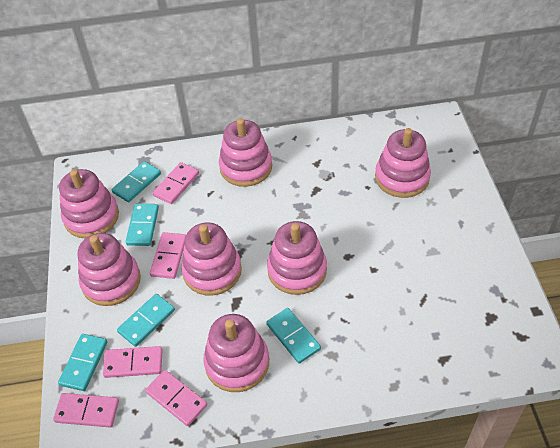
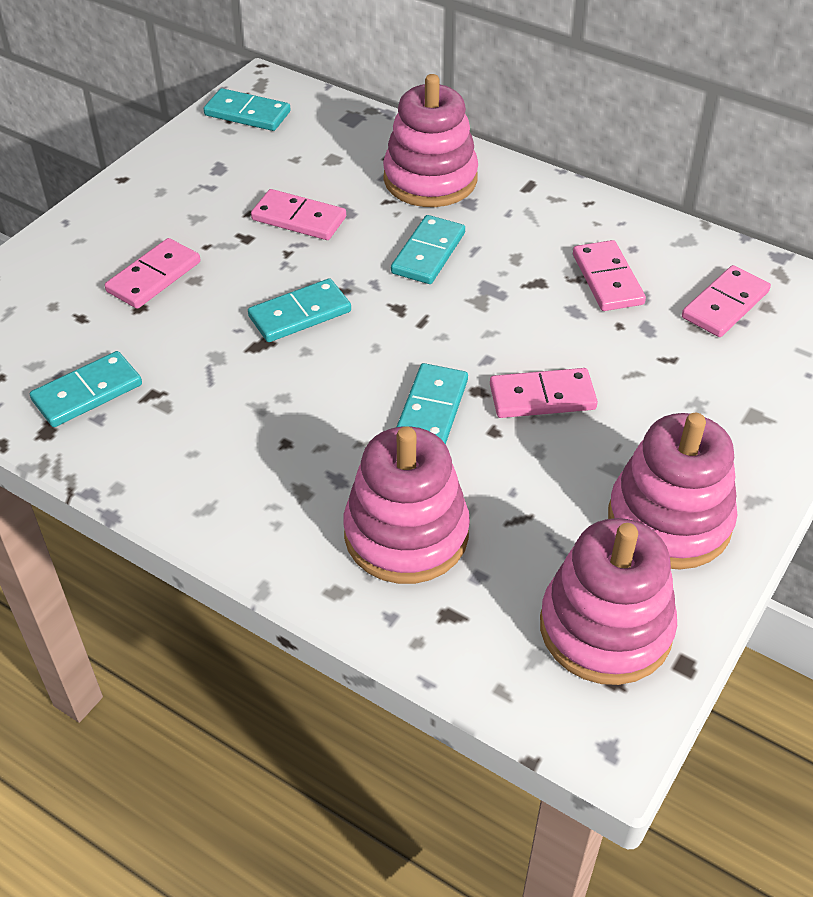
pink stacking toy: 7 -> 4

